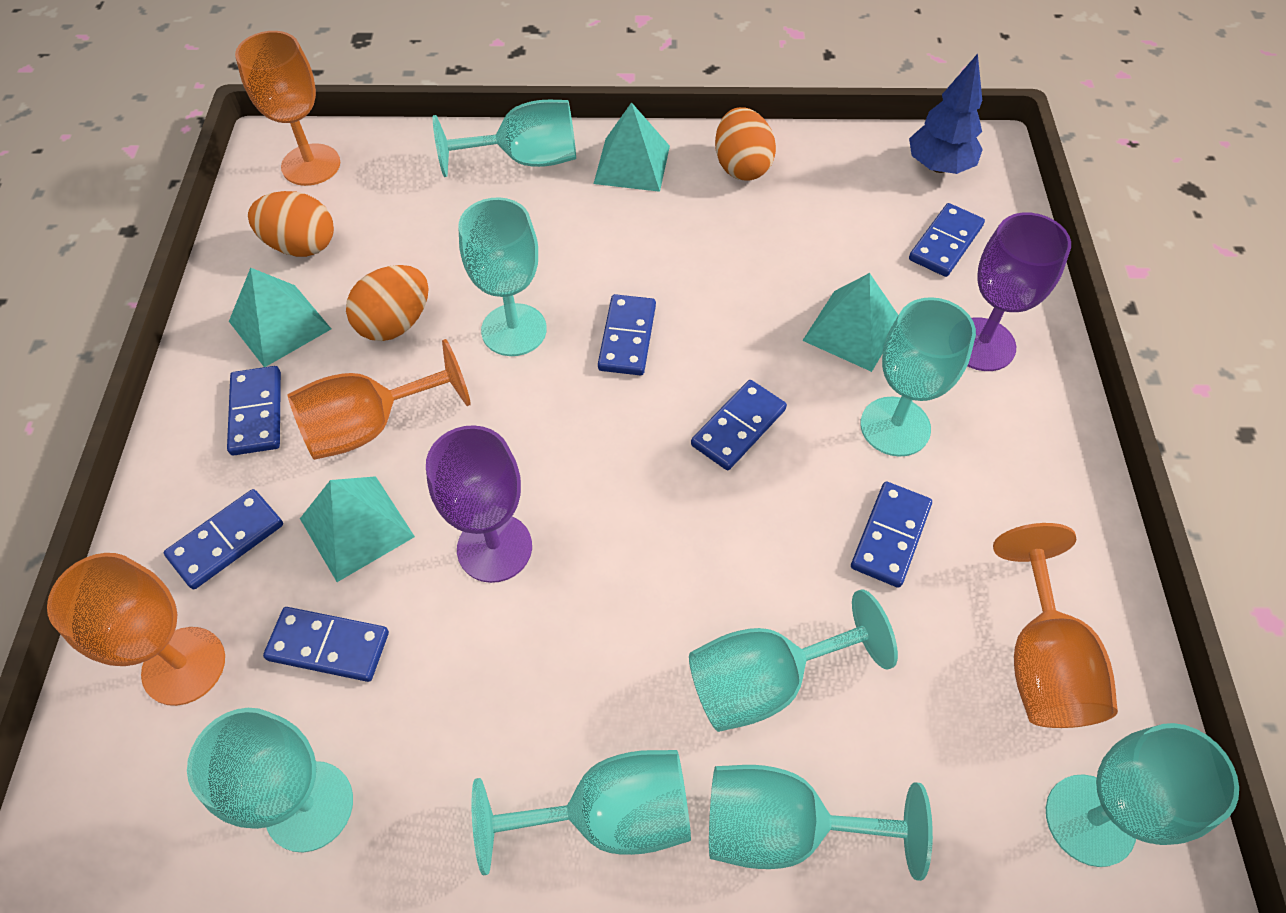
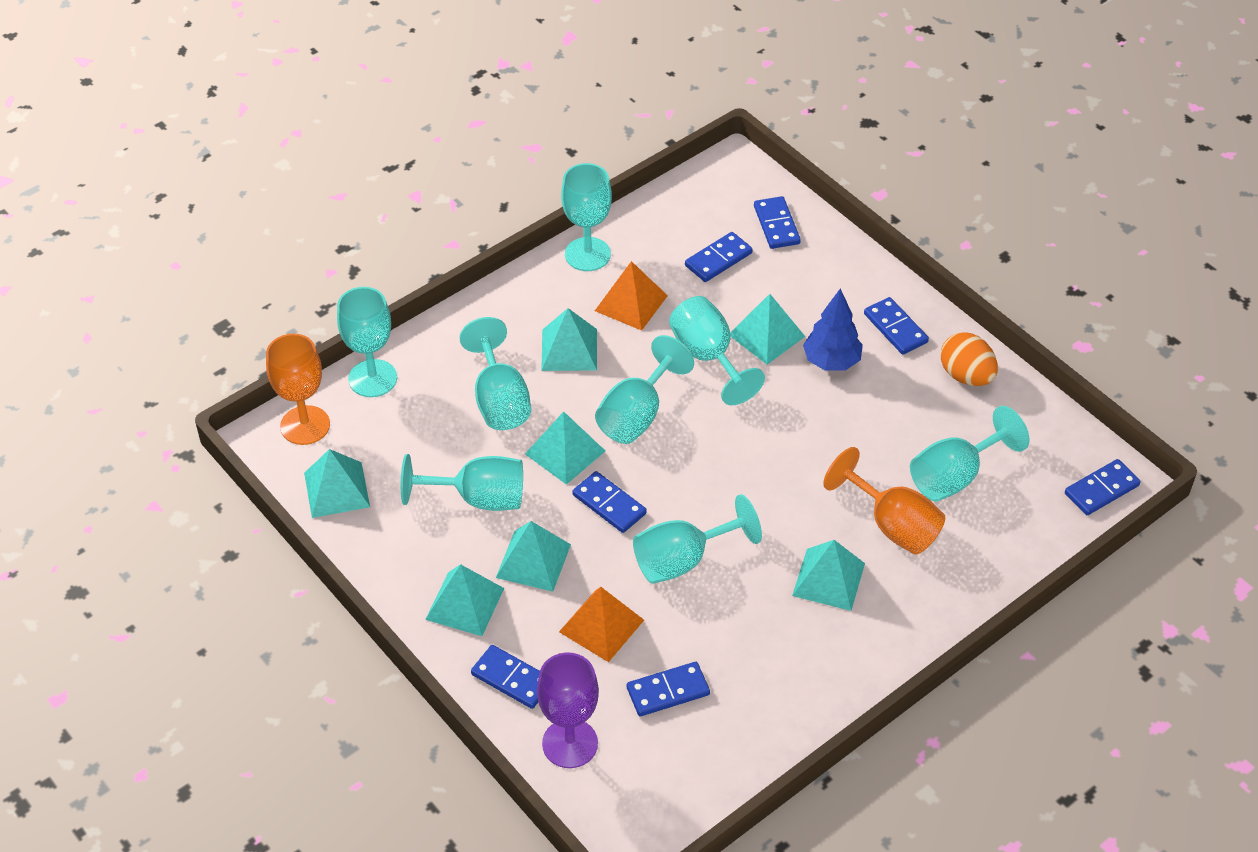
orange egg: 3 -> 1
orange goblet: 4 -> 2
orange pyramid: 0 -> 2
purple goblet: 2 -> 1
turquoise pyramid: 4 -> 7

